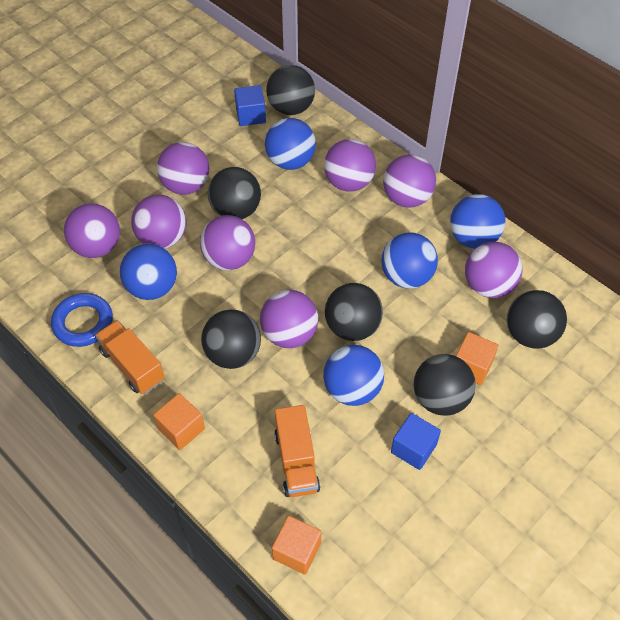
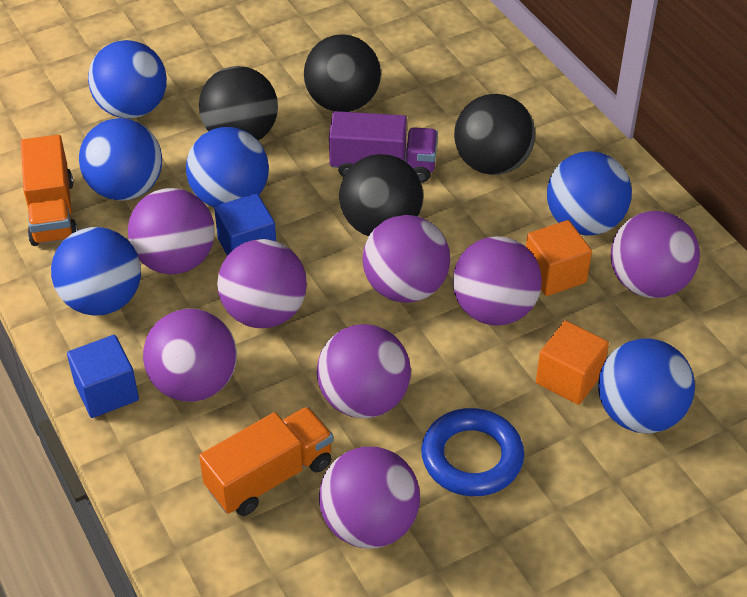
black ball: 6 -> 4
blue ball: 5 -> 6
orange cube: 3 -> 2
purple truck: 0 -> 1

